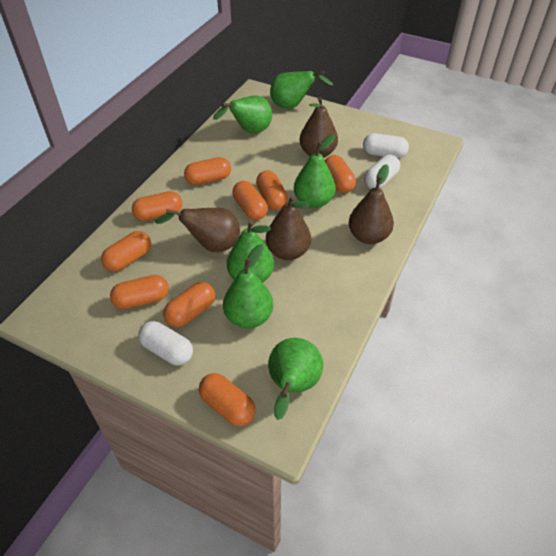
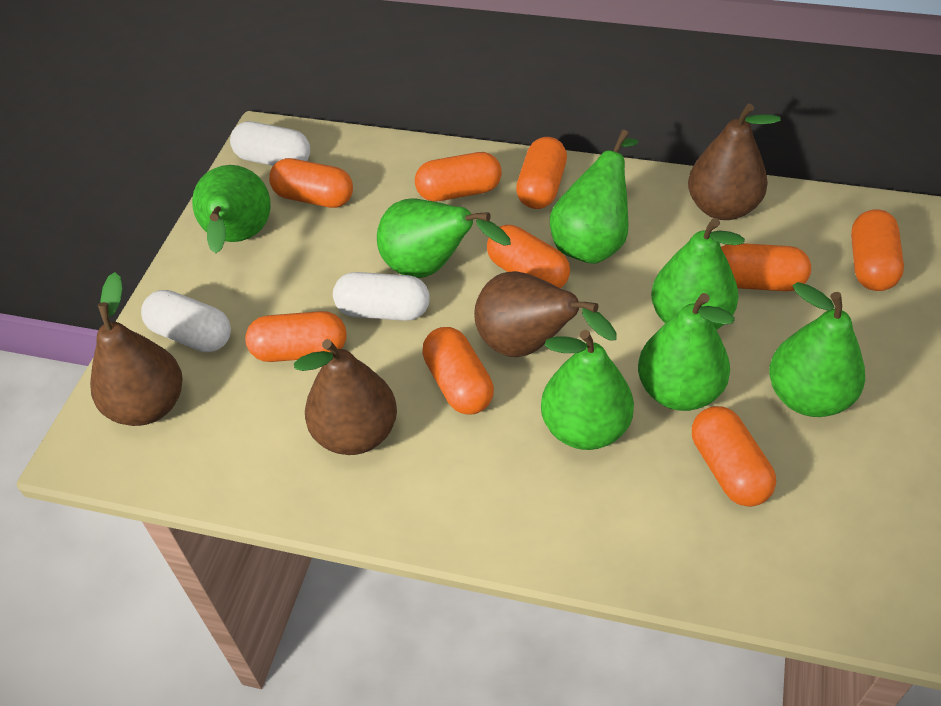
green pear: 6 -> 7

